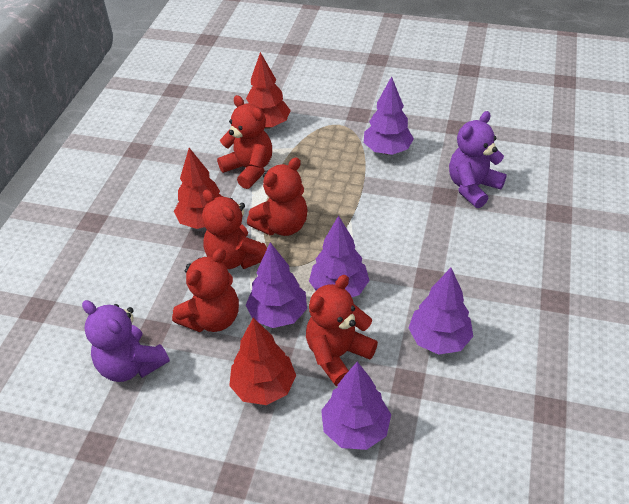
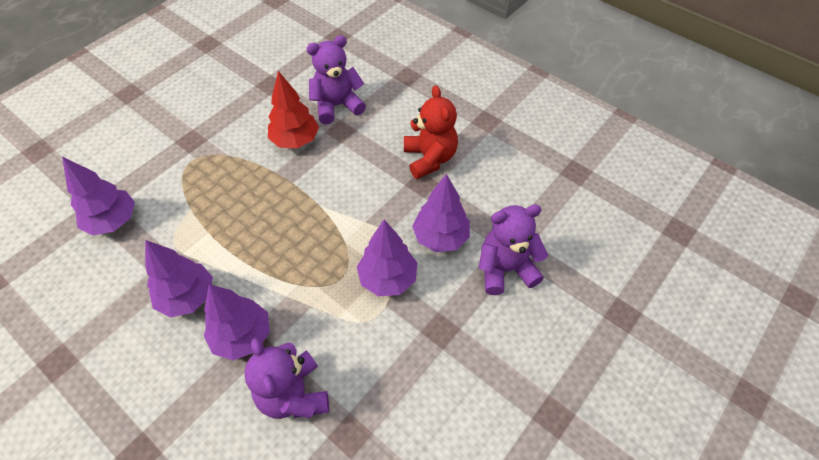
purple teddy bear: 2 -> 3
red teddy bear: 5 -> 1
red tree: 3 -> 1

